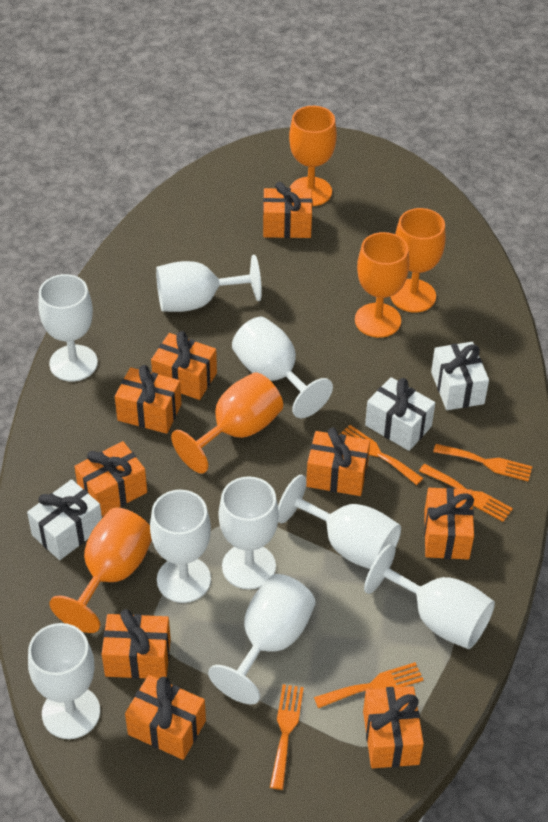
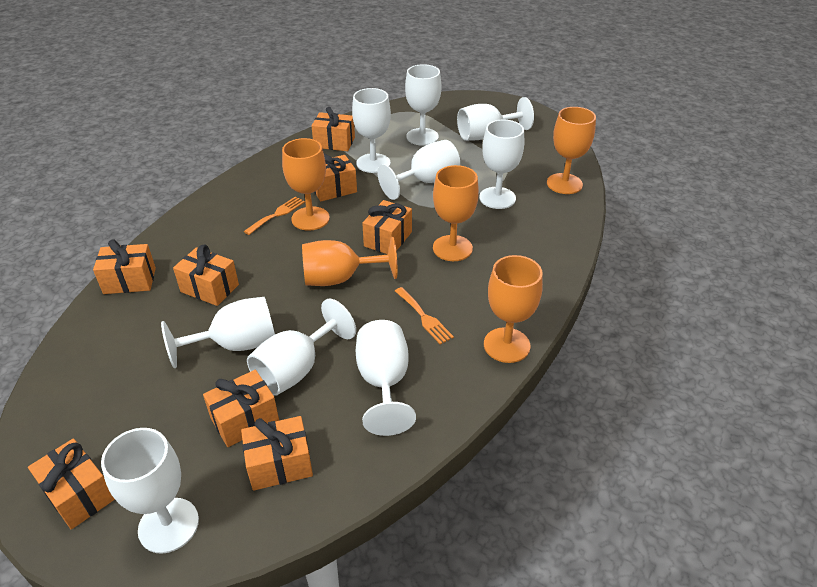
orange fork: 5 -> 2
orange gift: 9 -> 8
white gift: 3 -> 0

